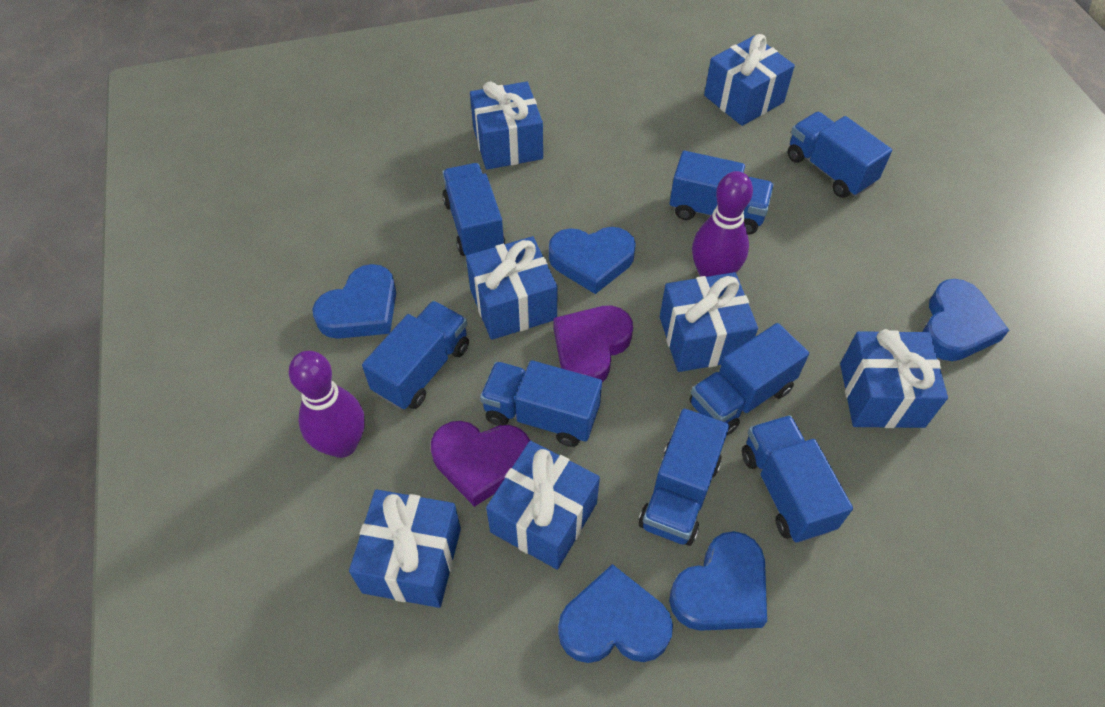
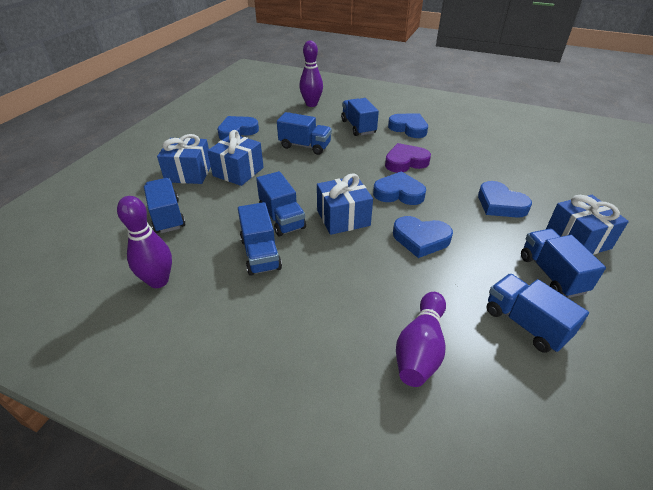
blue gift: 7 -> 4
blue truck: 8 -> 7
purple bowling pin: 2 -> 3
purple heart: 2 -> 1

